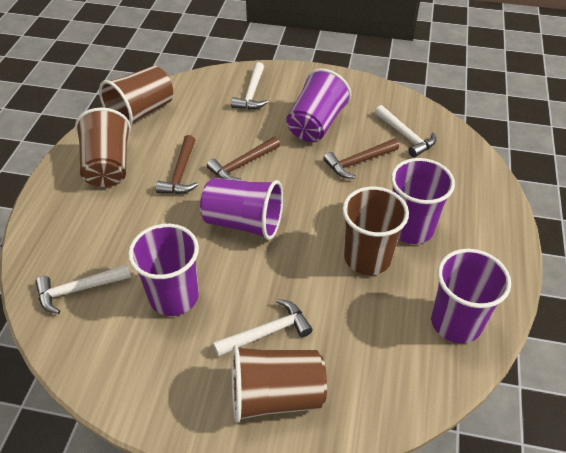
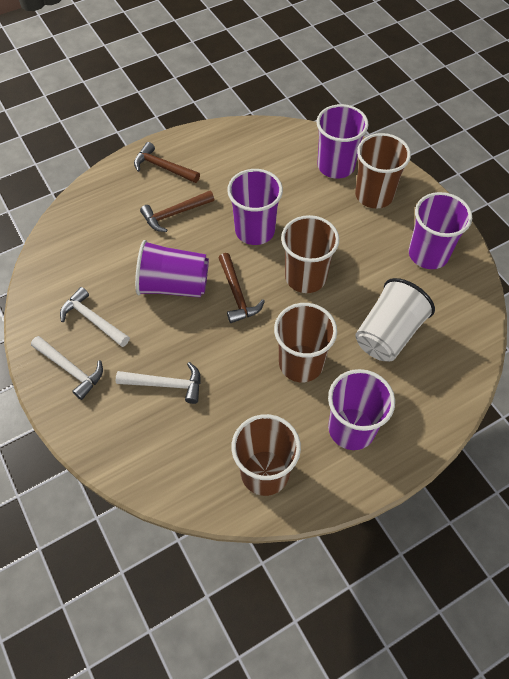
white cup: 0 -> 1
white hammer: 4 -> 3

